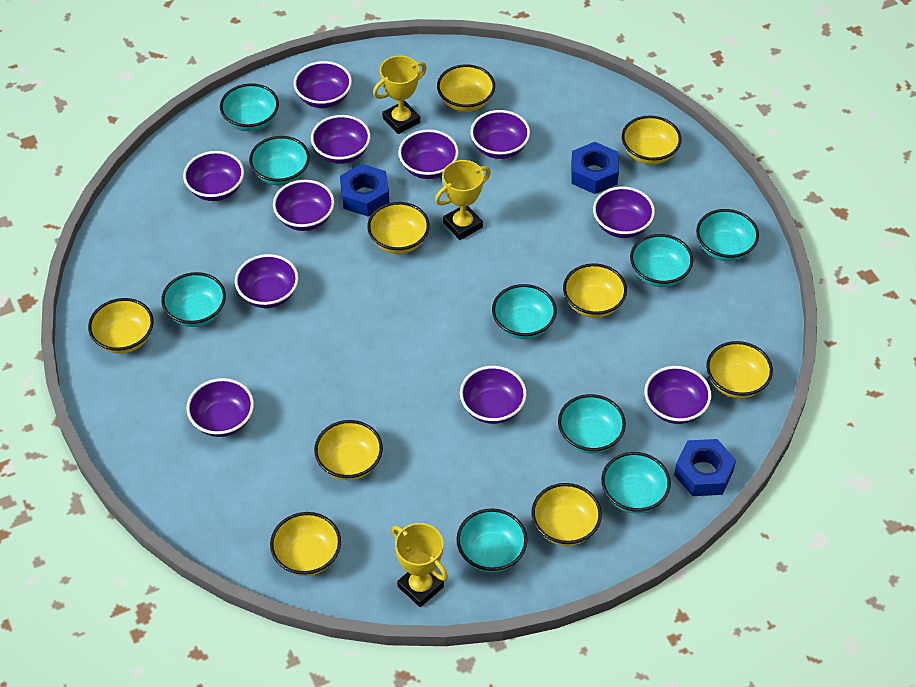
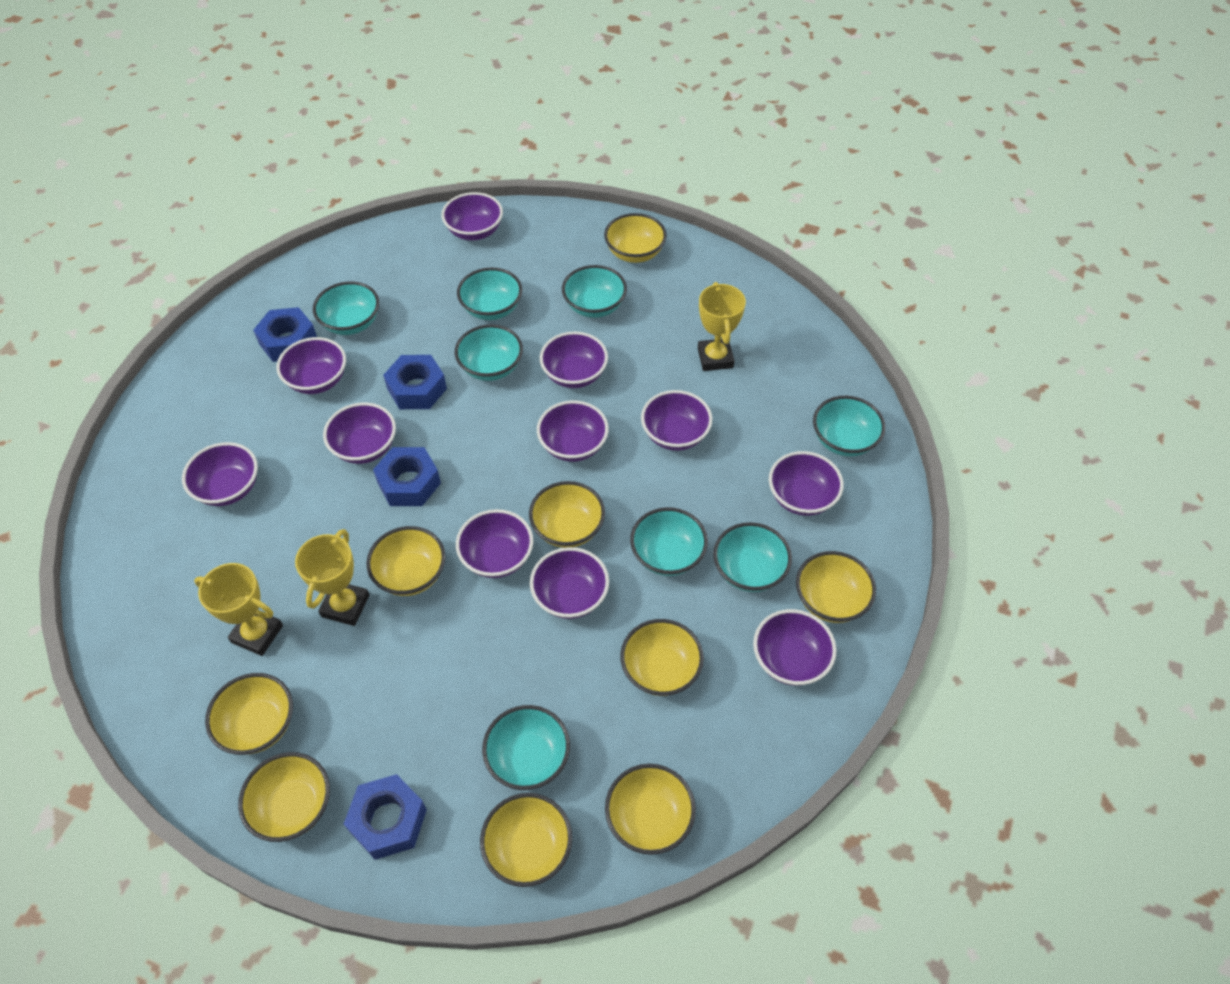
blue nut: 3 -> 4
turquoise bowl: 9 -> 8

